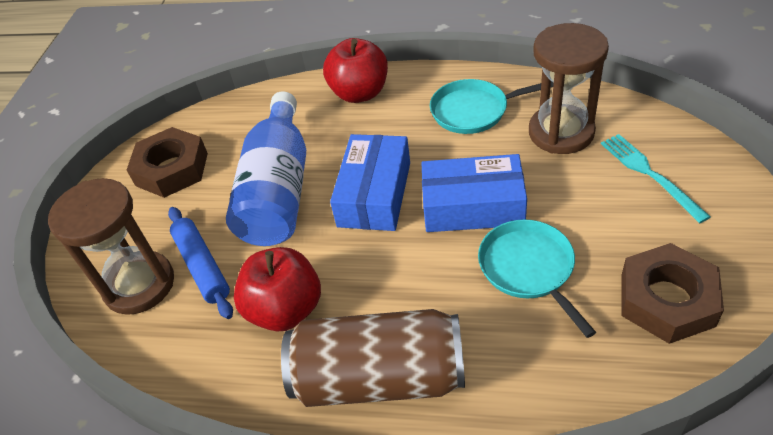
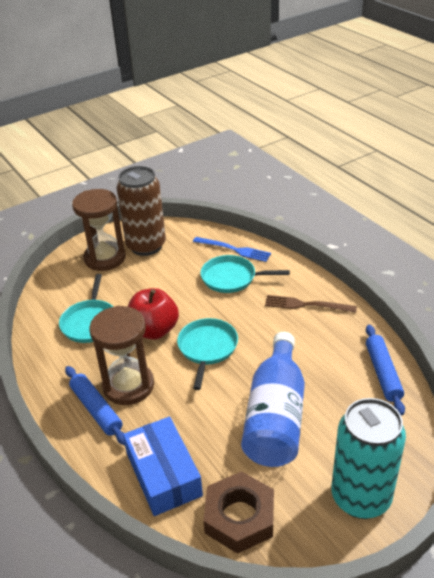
blue box: 2 -> 1
blue fork: 0 -> 1
blue rolling pin: 1 -> 2
brown fork: 0 -> 1
brown nut: 2 -> 1
red apple: 2 -> 1
turquoise can: 0 -> 1
turquoise fork: 1 -> 0
turquoise pan: 2 -> 3

